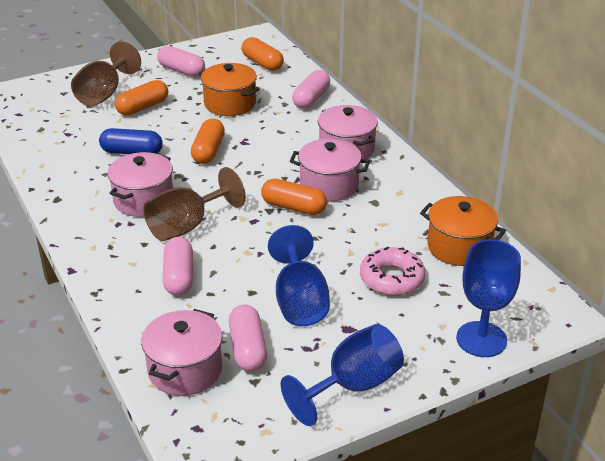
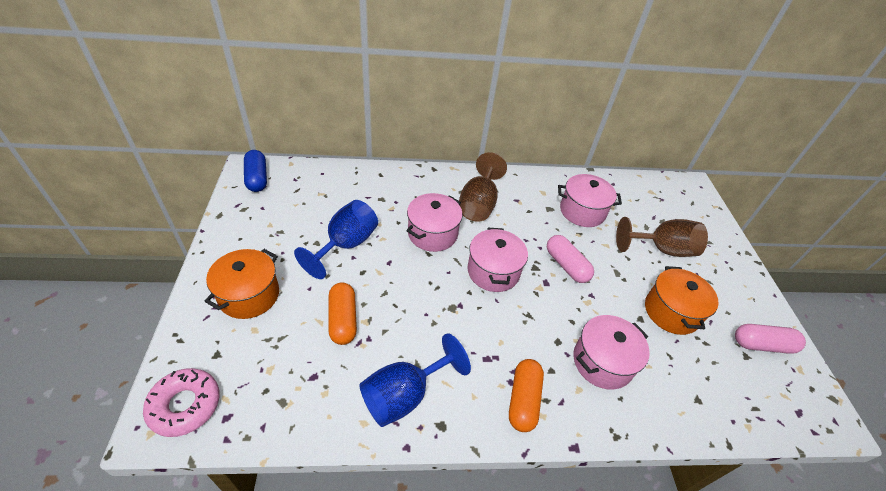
blue goblet: 3 -> 2
orange capsule: 4 -> 2
pink capsule: 4 -> 2

